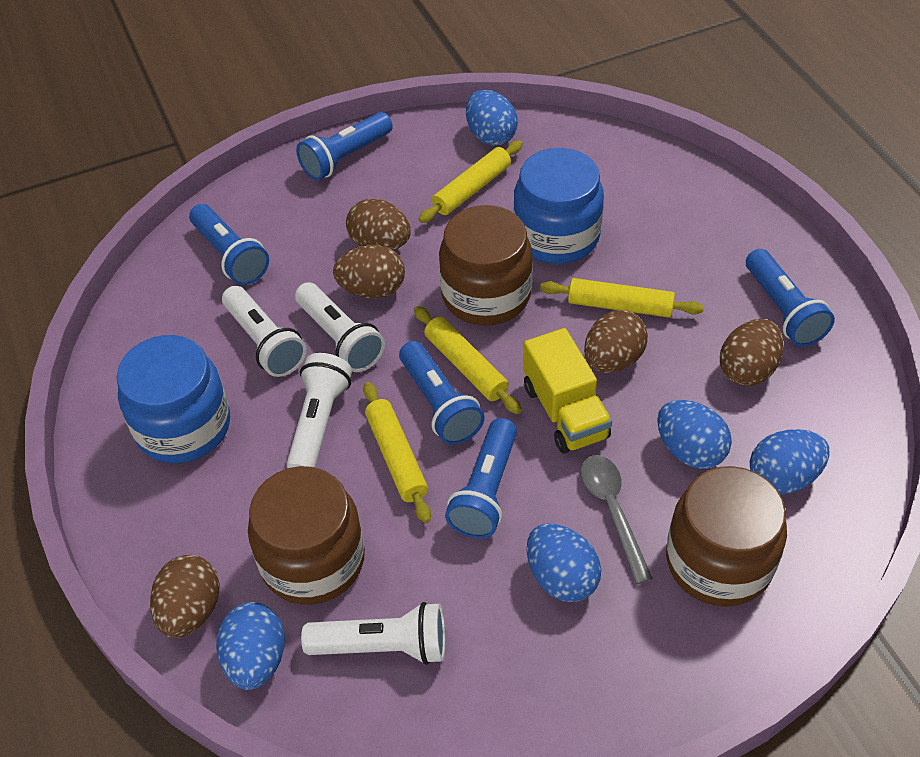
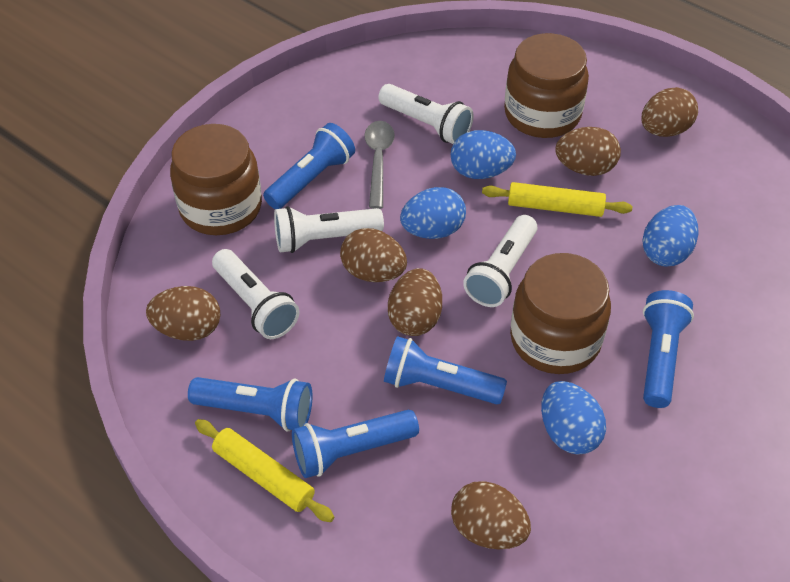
blue egg: 5 -> 4
blue jar: 2 -> 0
brown egg: 5 -> 6
yellow rolling pin: 4 -> 2
yellow truck: 1 -> 0

